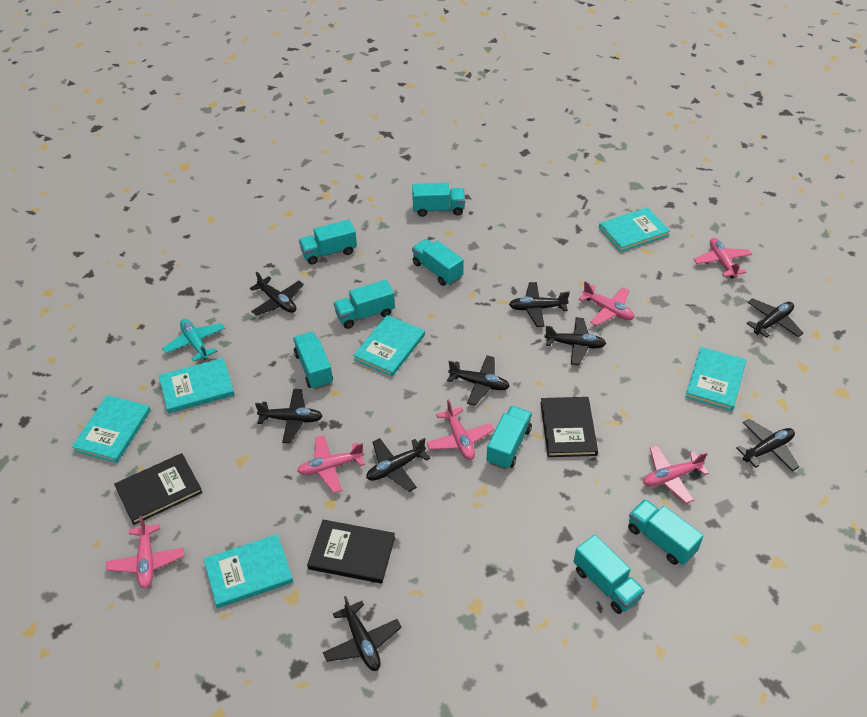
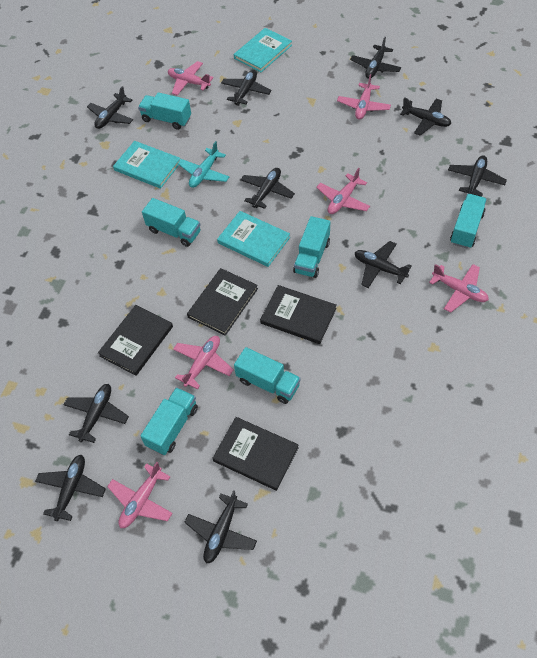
black book: 3 -> 4
black plane: 9 -> 10
turquoise book: 6 -> 3
turquoise truck: 8 -> 6

